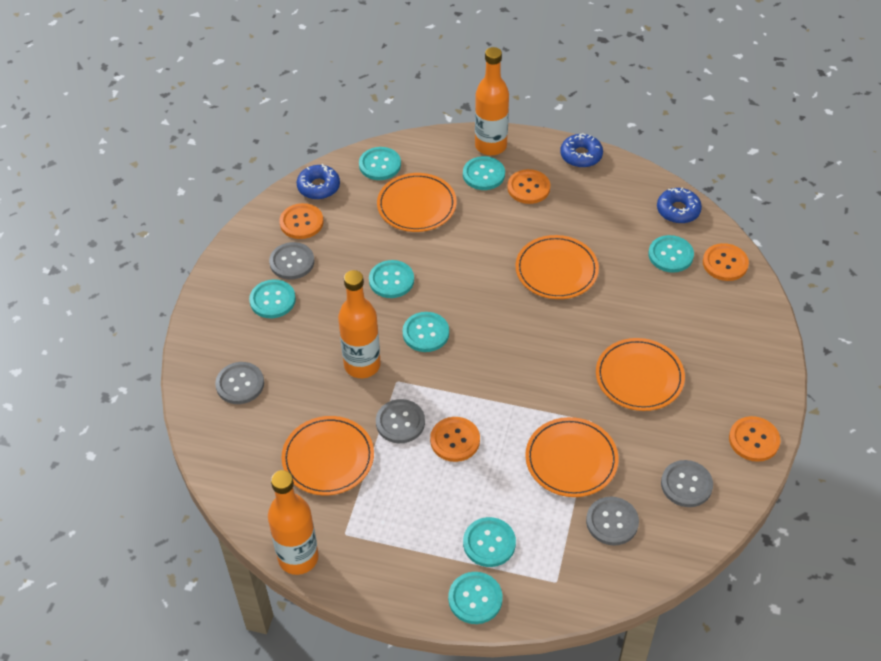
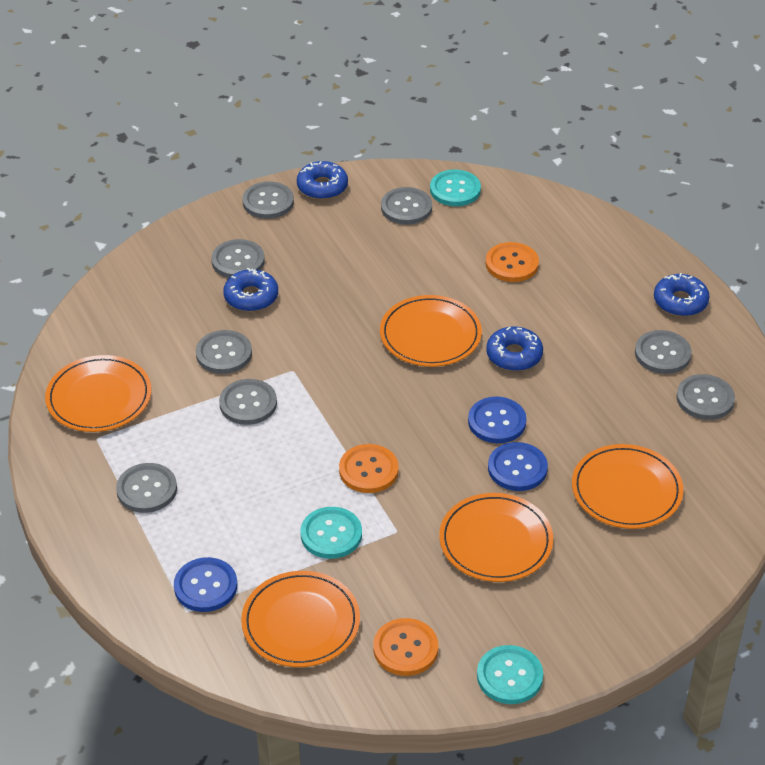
blue button: 0 -> 3
blue donut: 3 -> 4
grey button: 5 -> 8
orange bottle: 3 -> 0
orange button: 5 -> 3
turquoise button: 8 -> 3

